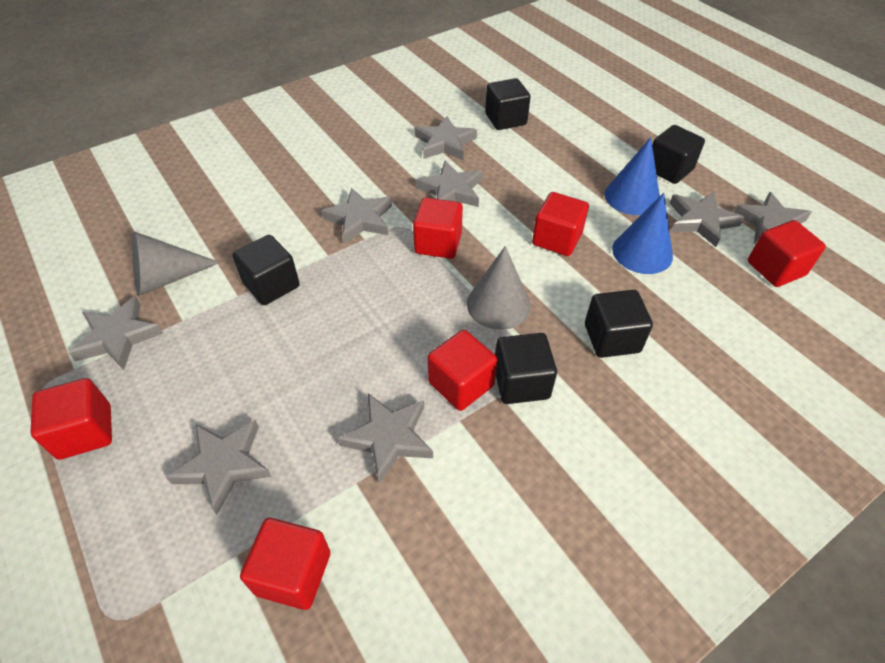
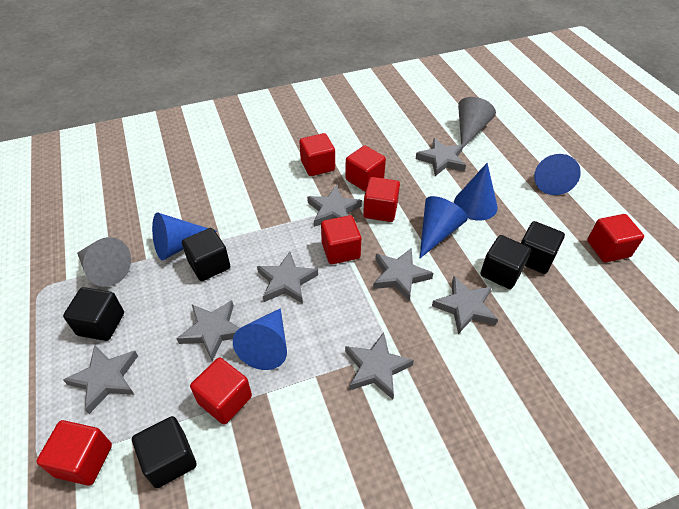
blue cone: 2 -> 5
red cube: 6 -> 7

